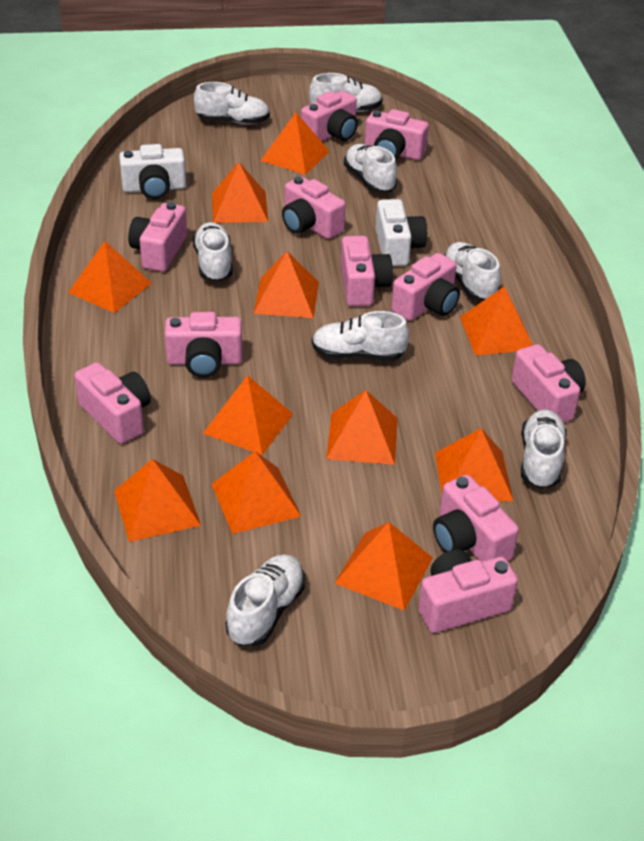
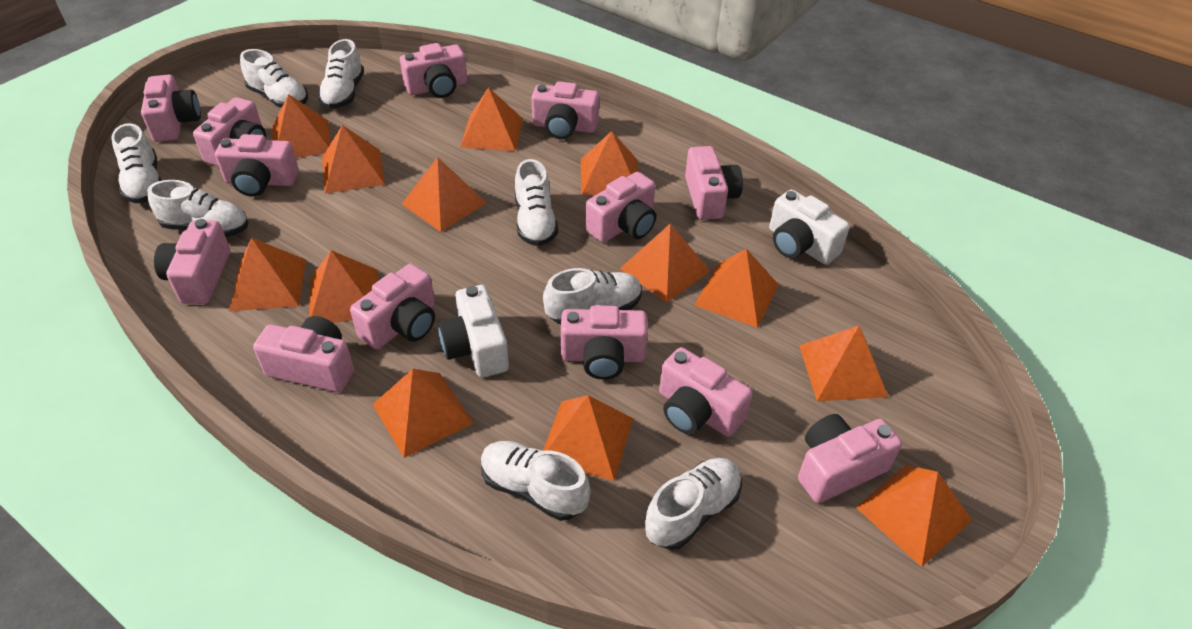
orange pyramid: 11 -> 13
pink camera: 11 -> 13

